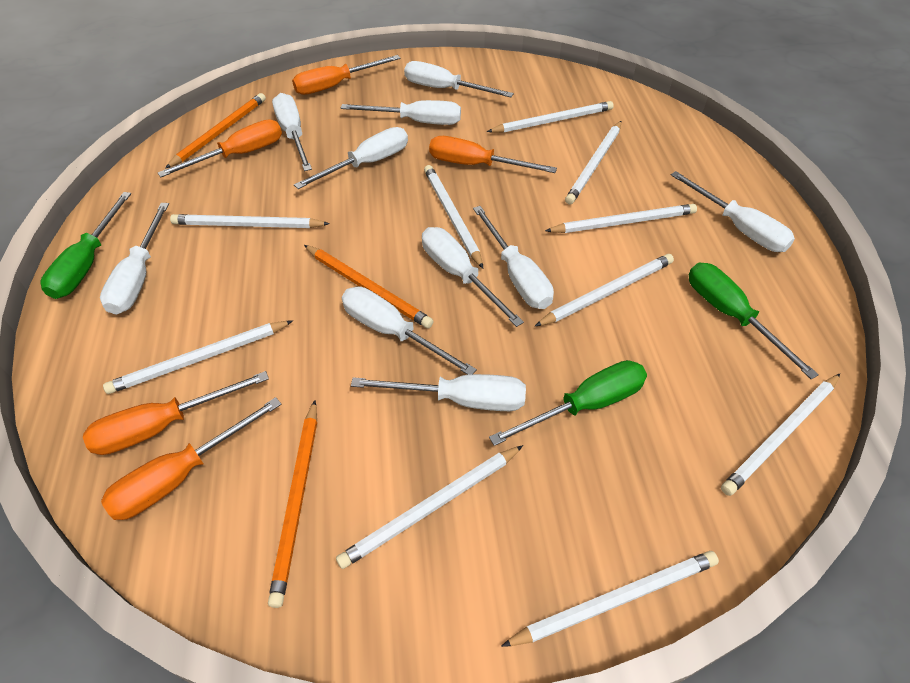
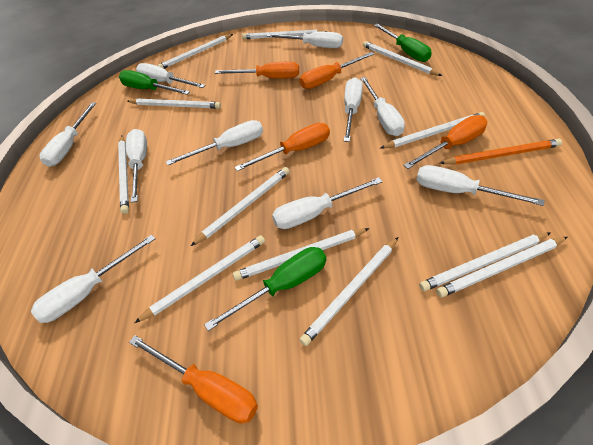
orange pencil: 3 -> 1
white pencil: 10 -> 12

